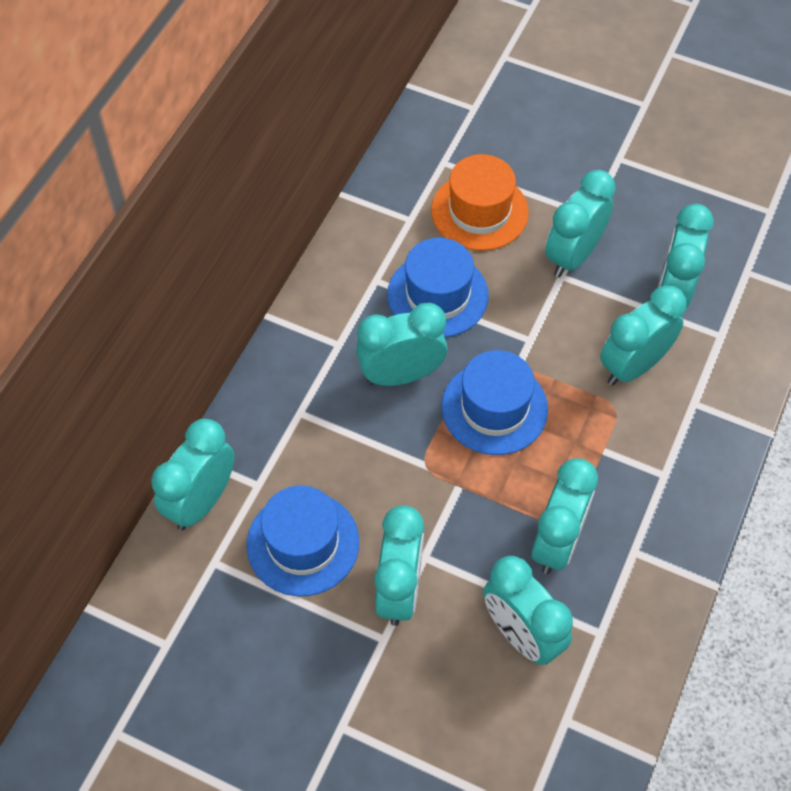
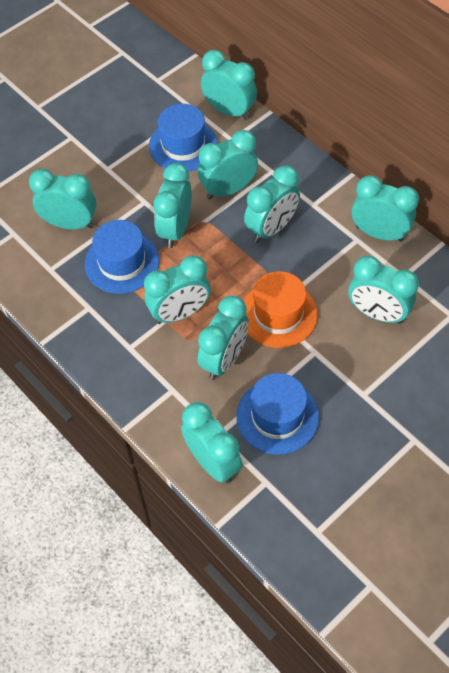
turquoise clock: 8 -> 10

